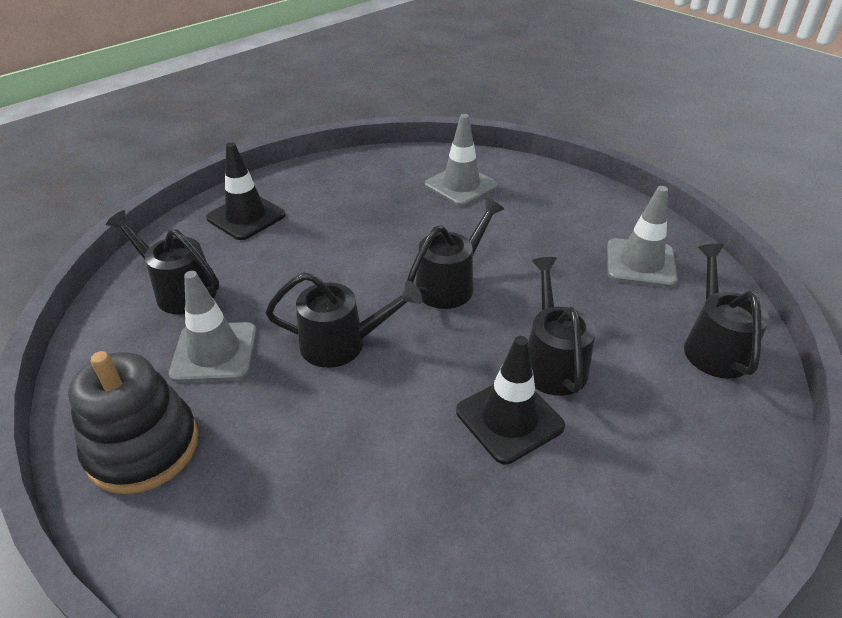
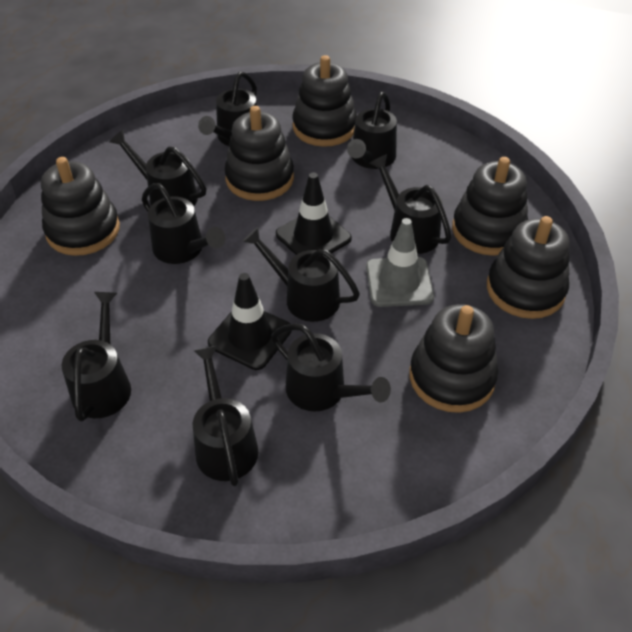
black stacking toy: 1 -> 6
black watering can: 5 -> 9
grey traffic cone: 3 -> 1

